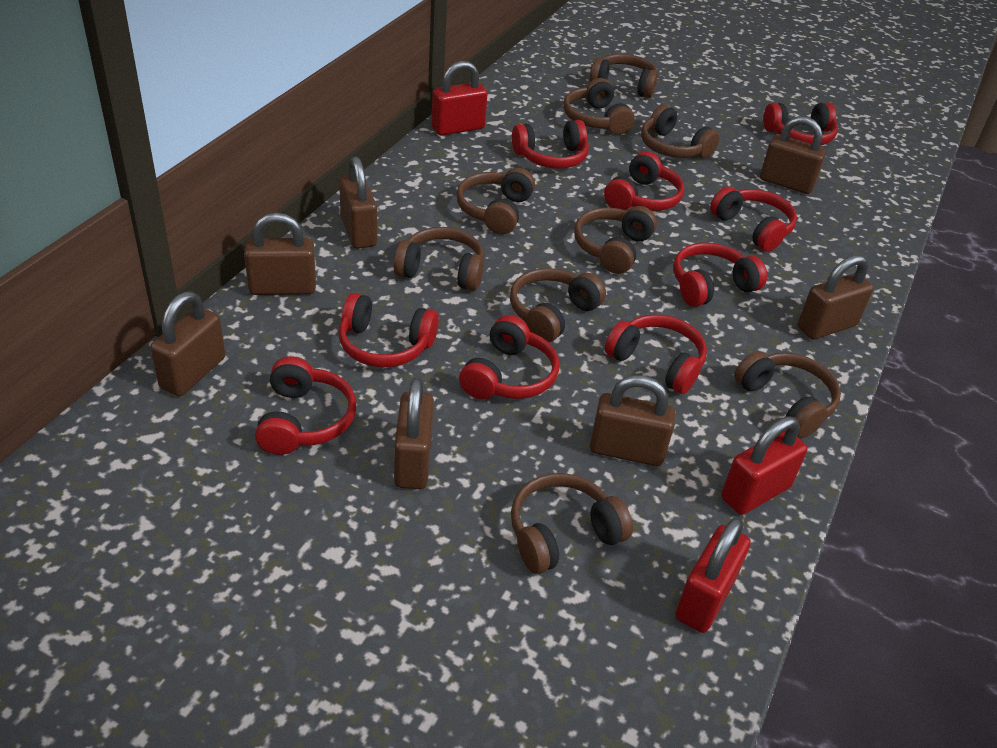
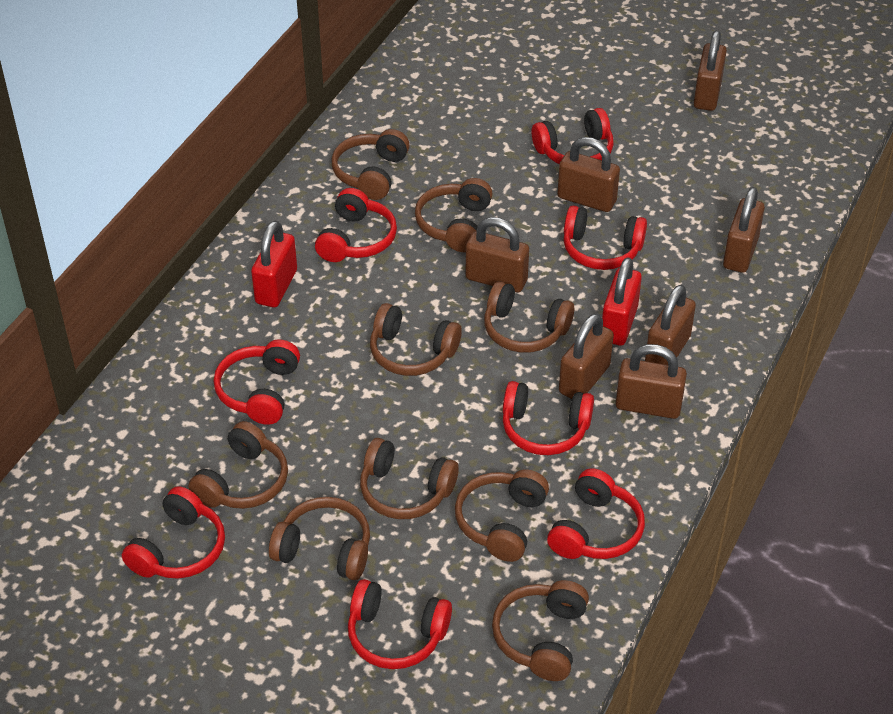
red headphones: 9 -> 8
red padlock: 3 -> 2

